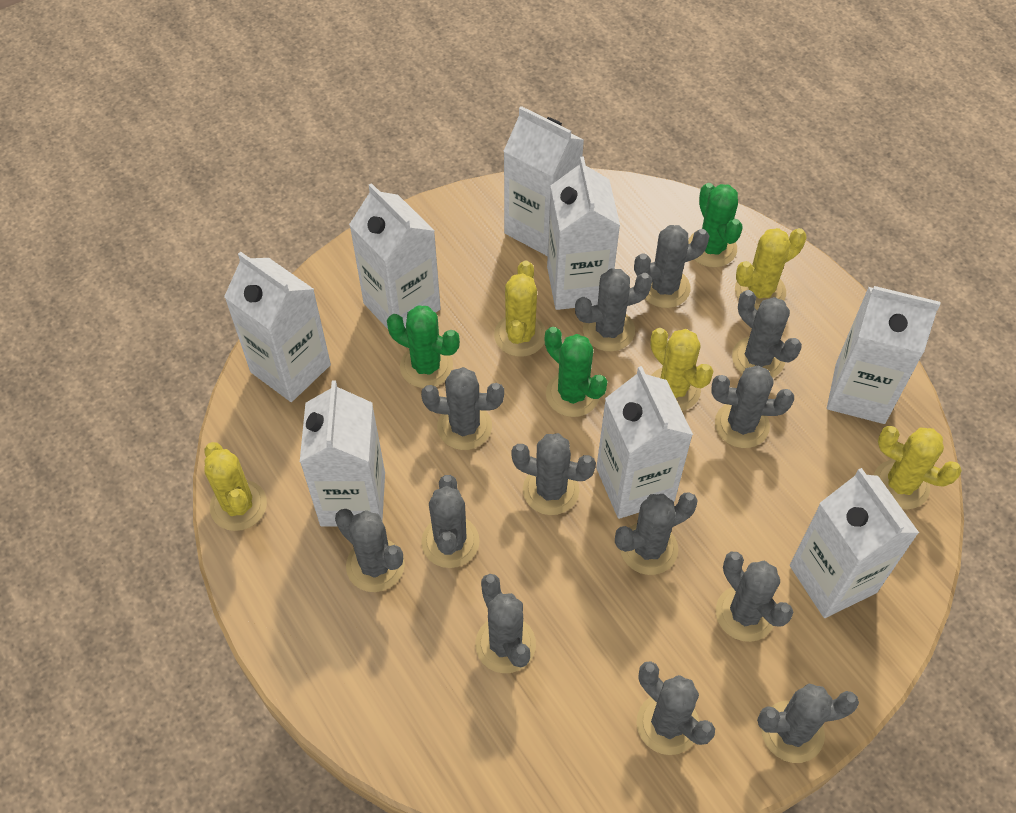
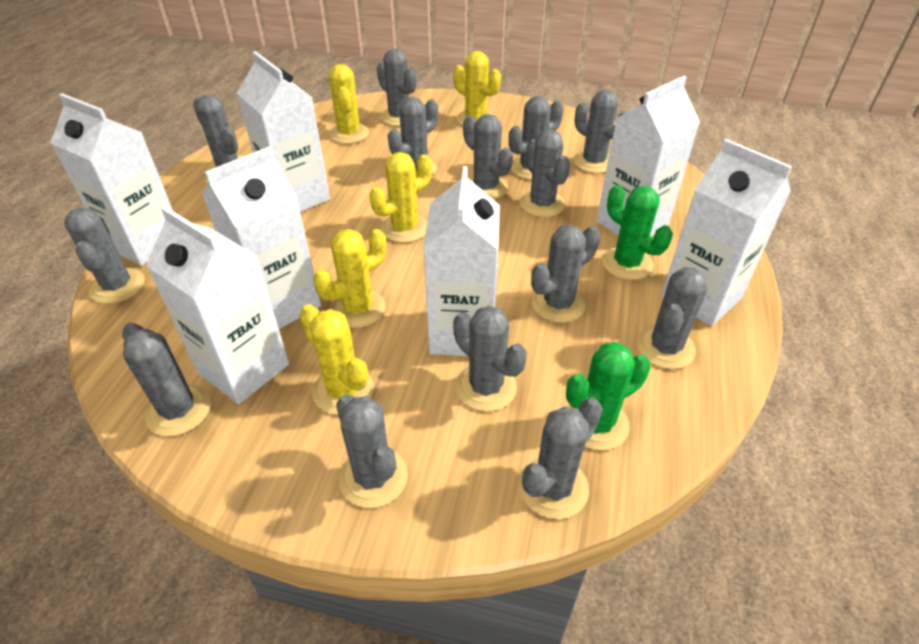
green cactus: 3 -> 2
grey cactus: 13 -> 14
white carton: 8 -> 7

